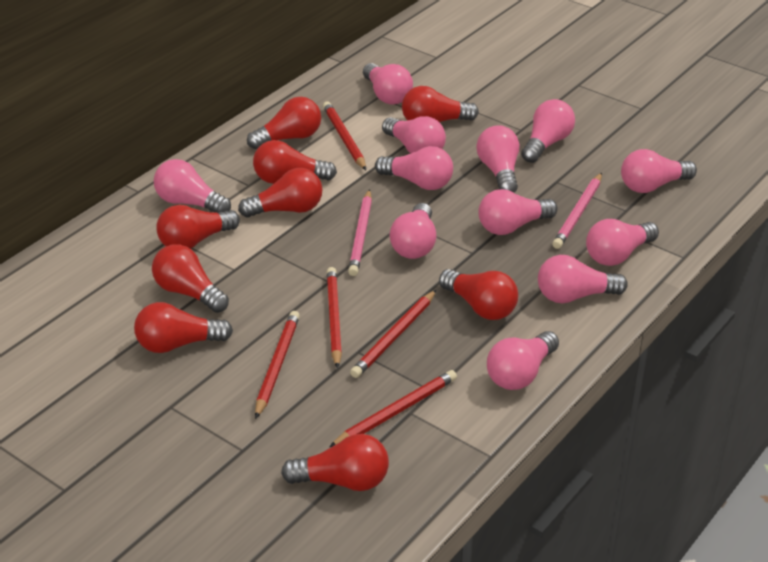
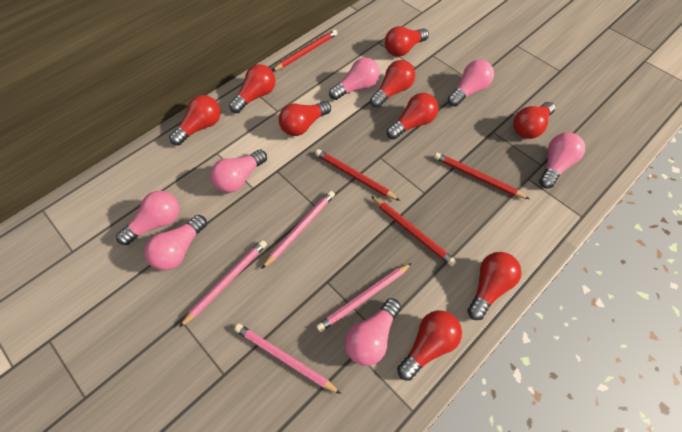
pink light bulb: 12 -> 7
pink pencil: 2 -> 4
red pencil: 5 -> 4

